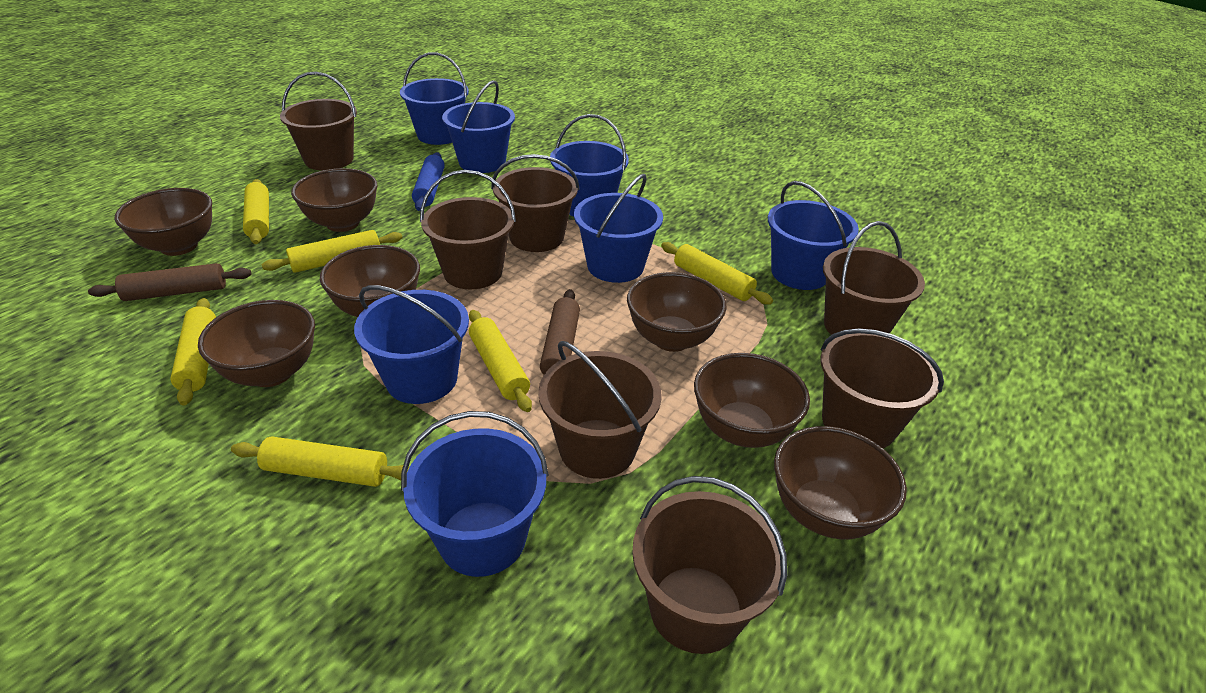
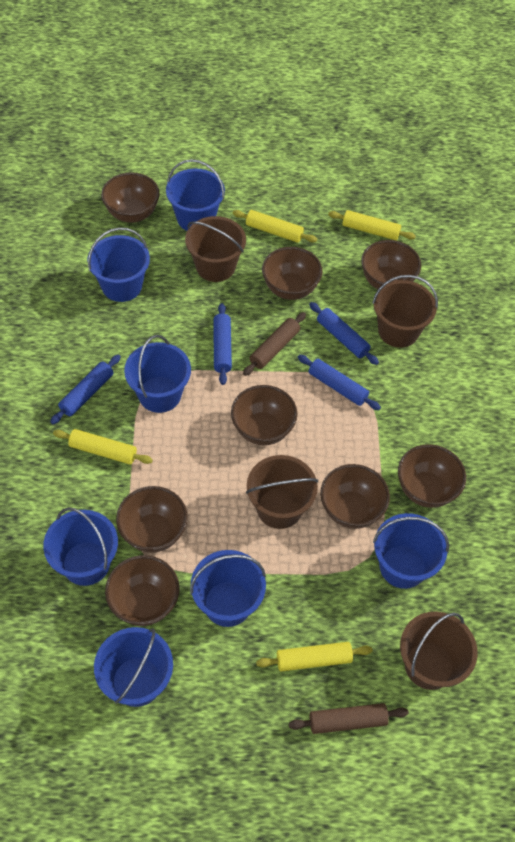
blue rolling pin: 1 -> 4
brown bowl: 7 -> 8
brown bucket: 7 -> 4
yellow rolling pin: 6 -> 4

